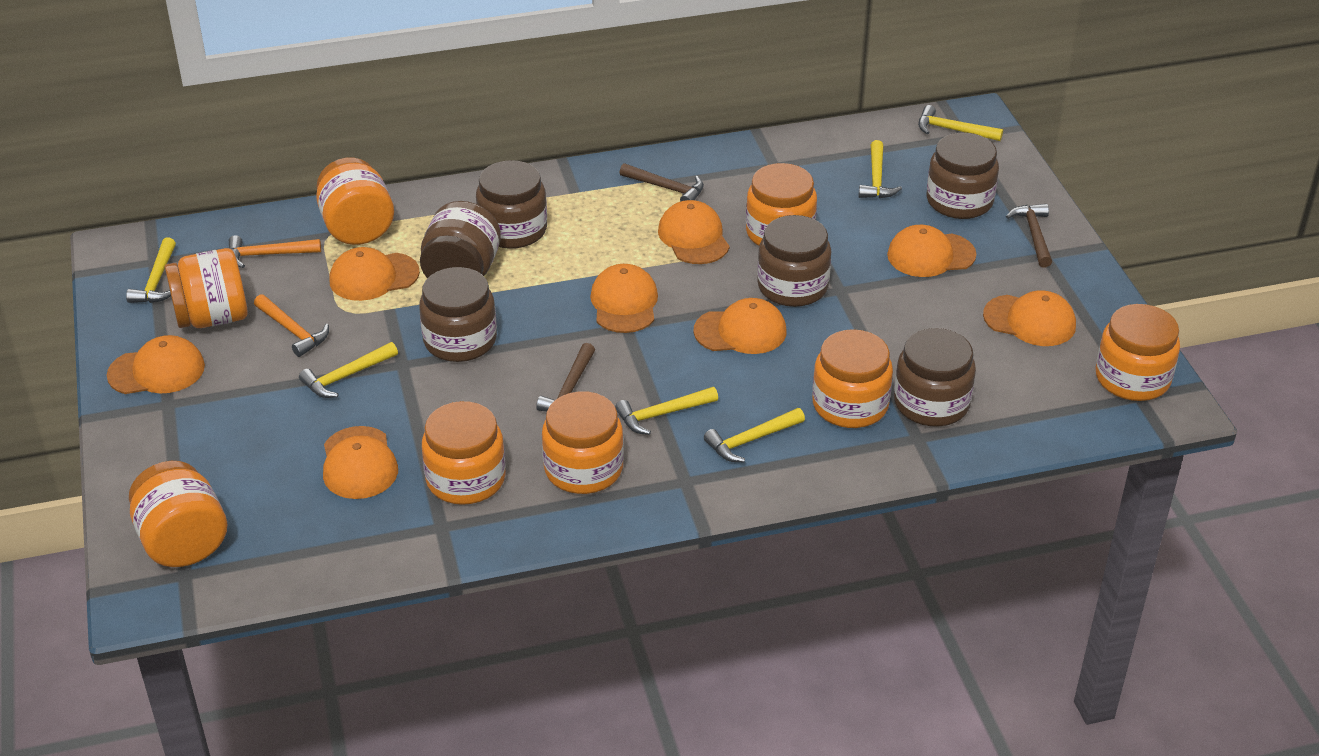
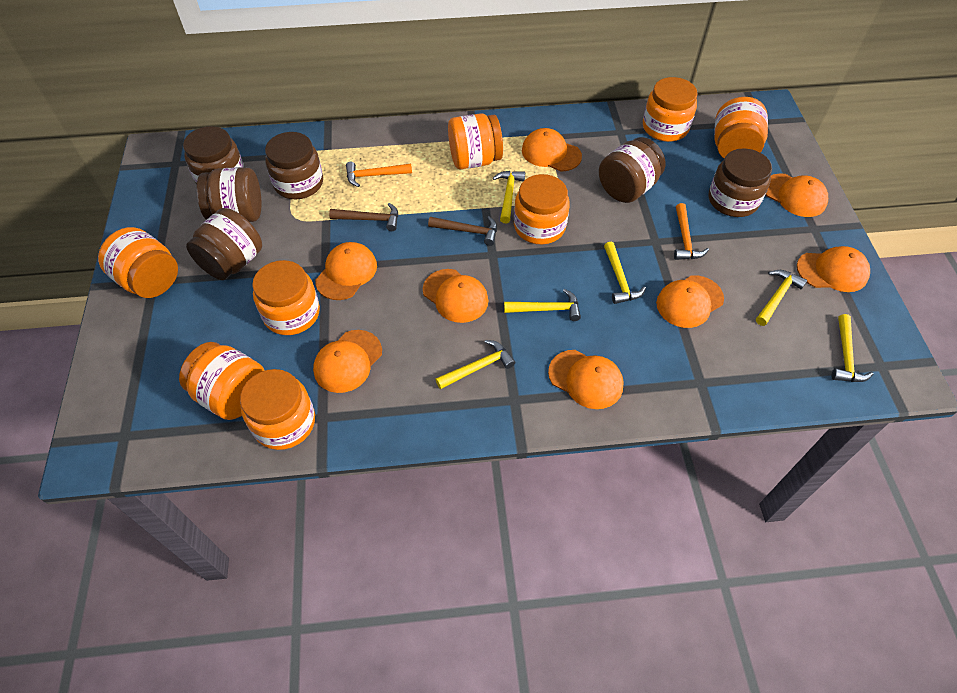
brown hammer: 3 -> 2

